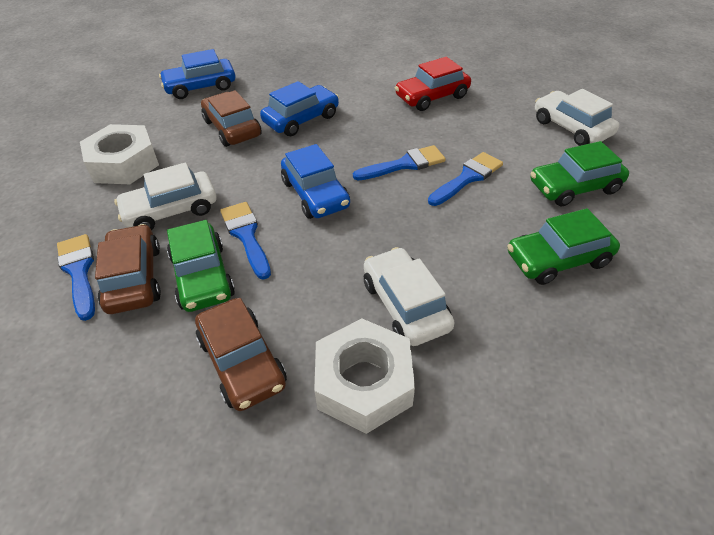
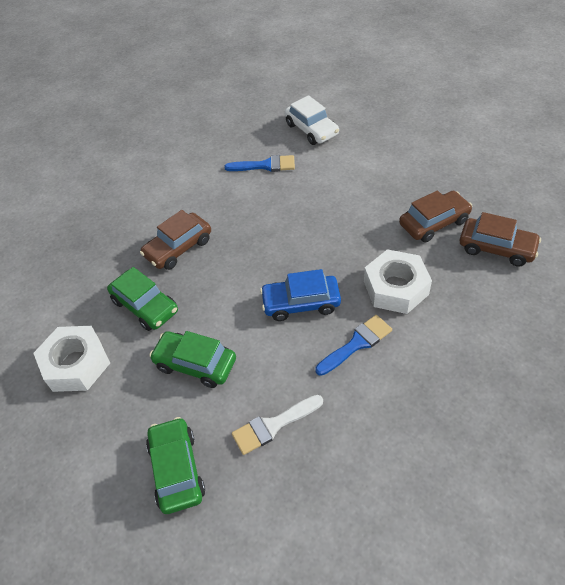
blue brush: 4 -> 2
blue car: 3 -> 1
red car: 1 -> 0
white brush: 0 -> 1
white car: 3 -> 1

